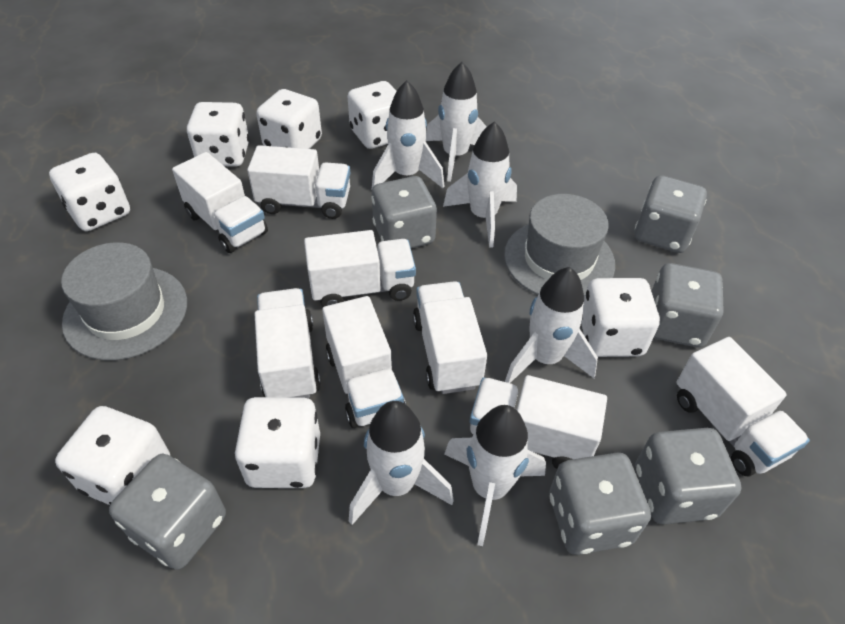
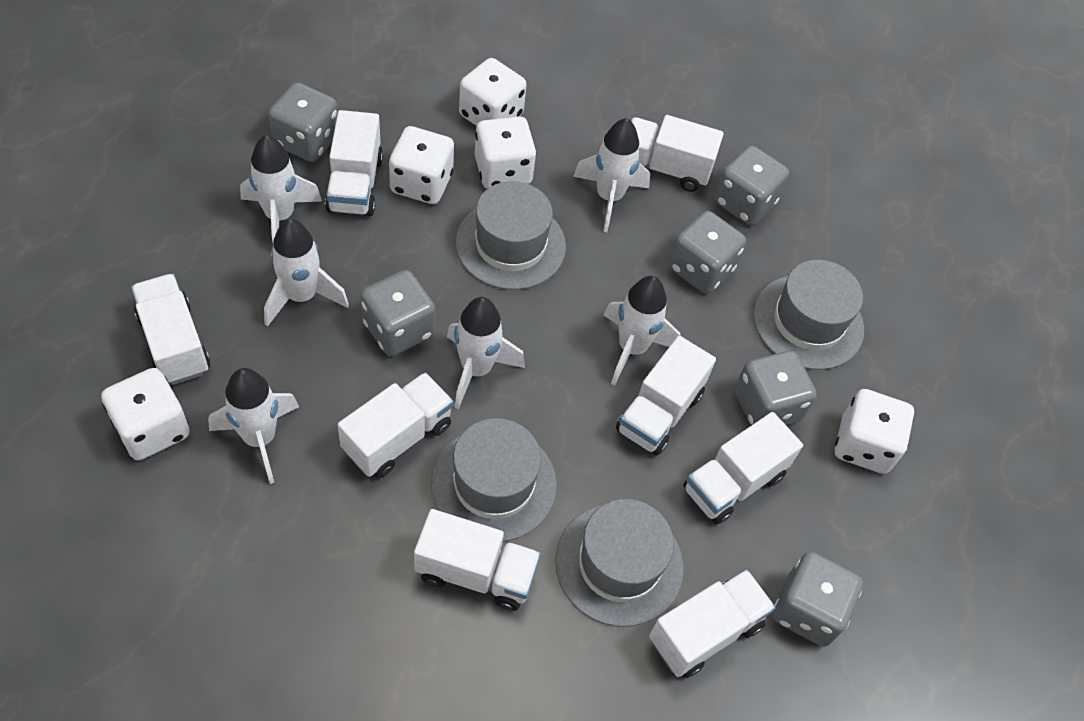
grey hat: 2 -> 4
white dice: 7 -> 5

